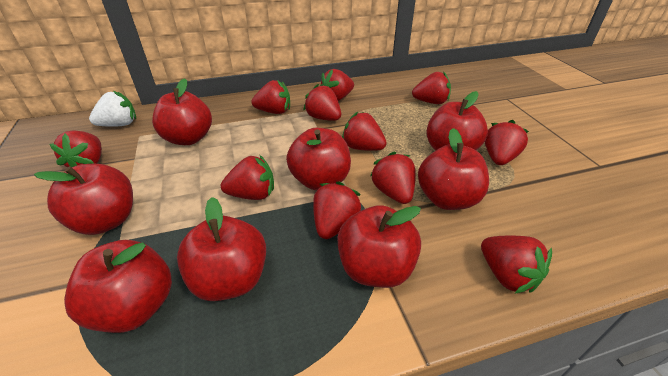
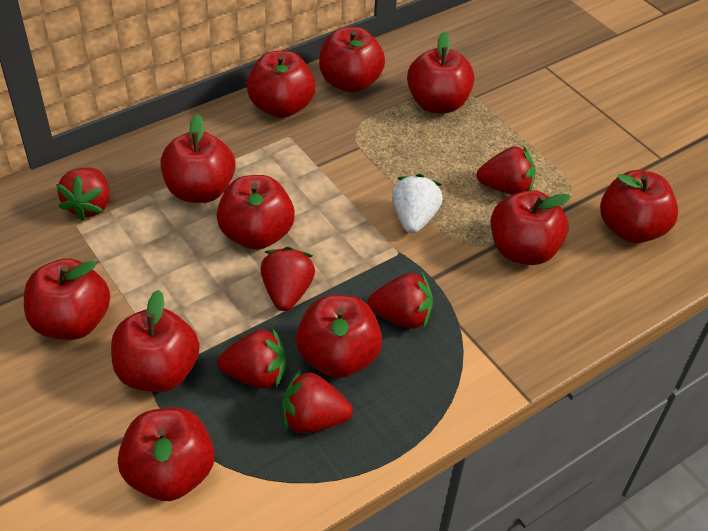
red apple: 8 -> 11
red strawberry: 11 -> 6

